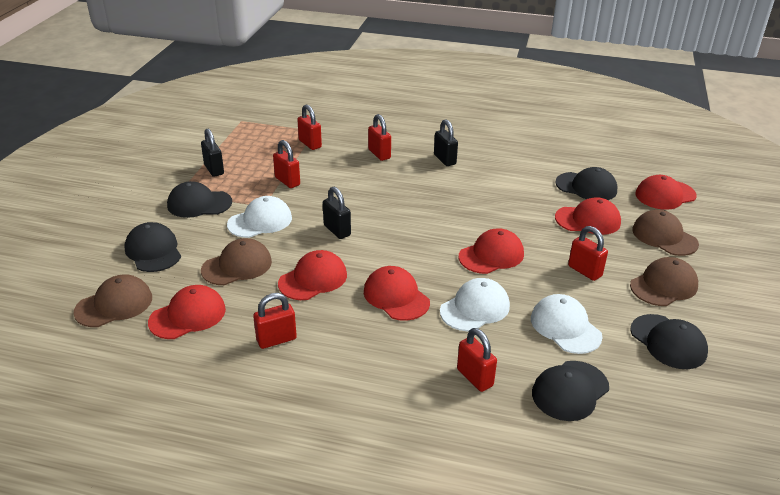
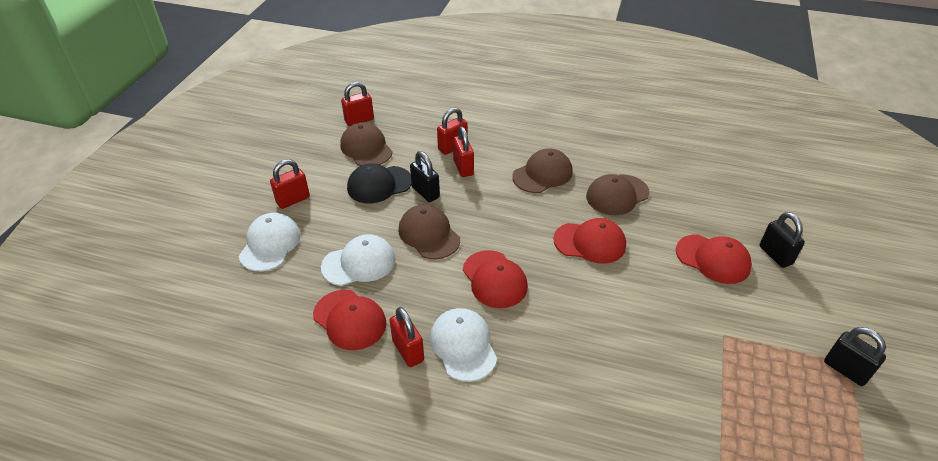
black cap: 5 -> 1
red cap: 6 -> 4
red padlock: 6 -> 5

